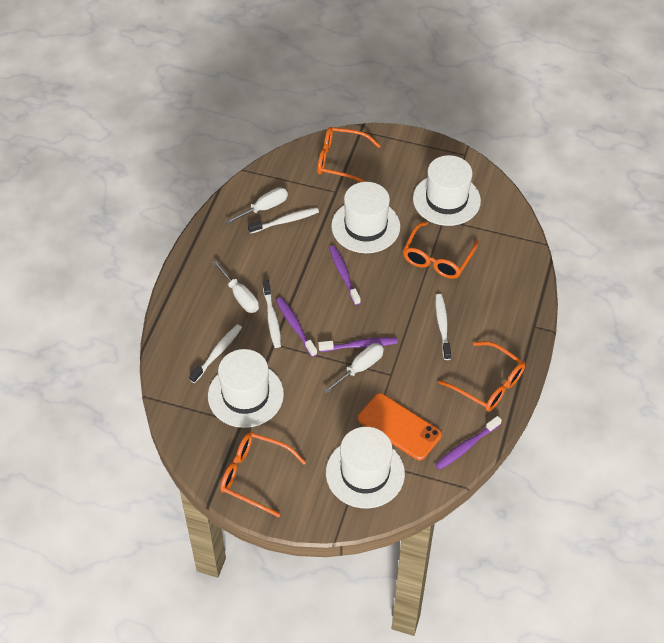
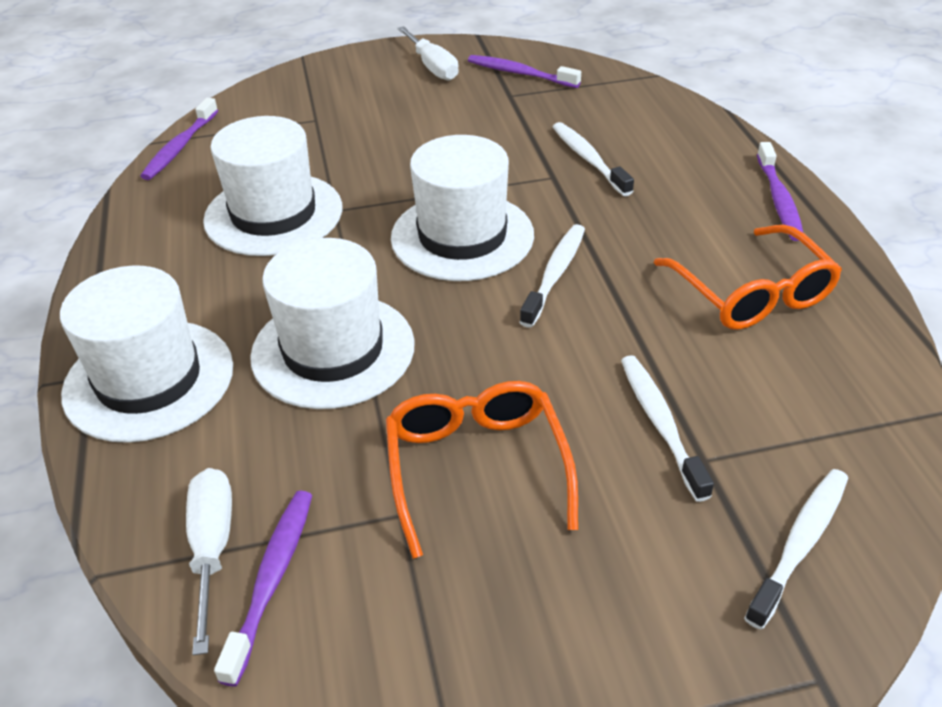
orange glasses: 4 -> 2
orange phone: 1 -> 0
white screwdriver: 3 -> 2

